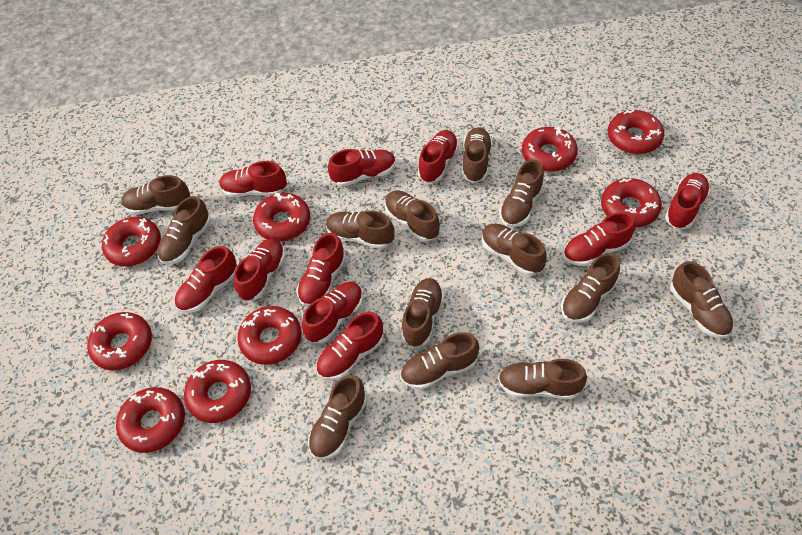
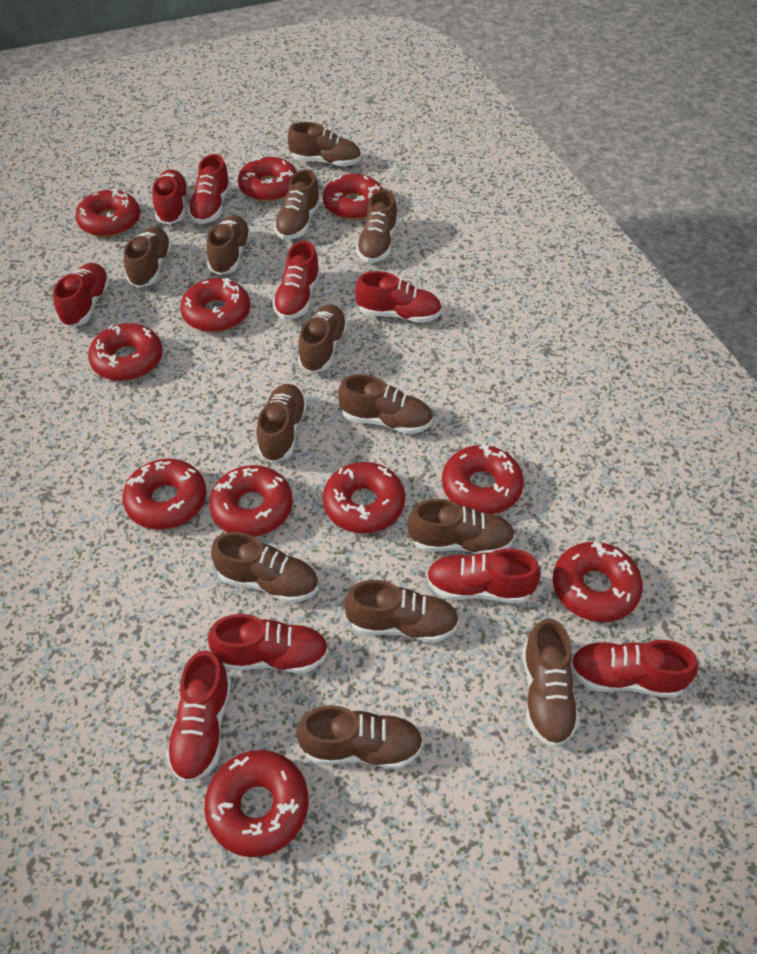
red donut: 9 -> 11
red shoe: 10 -> 9

